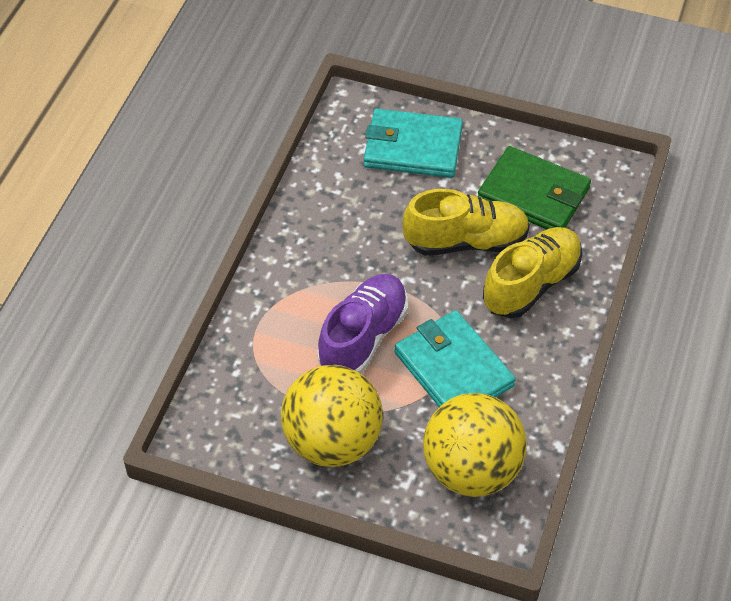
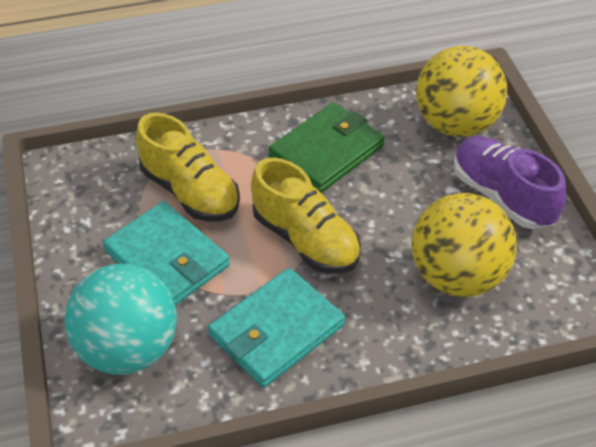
turquoise ball: 0 -> 1

